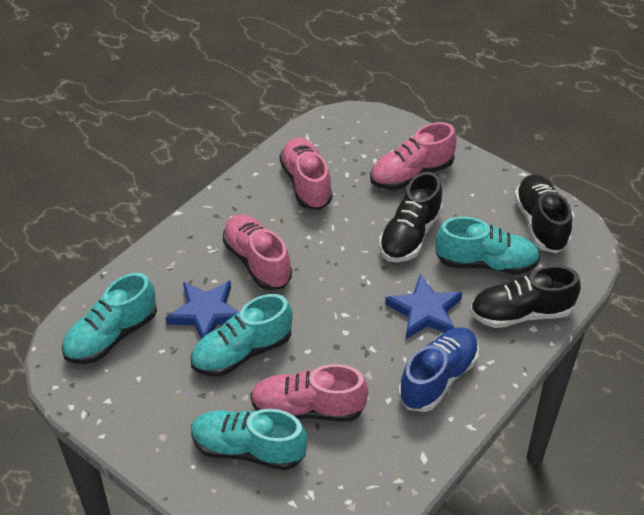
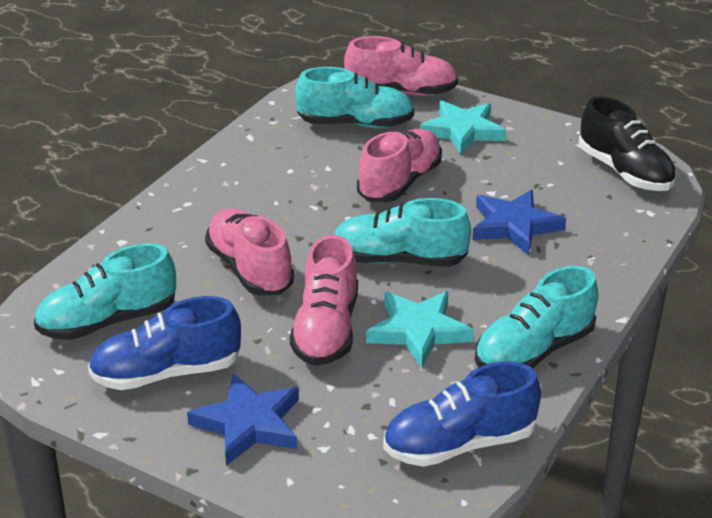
black shoe: 3 -> 1
blue shoe: 1 -> 2
turquoise star: 0 -> 2

